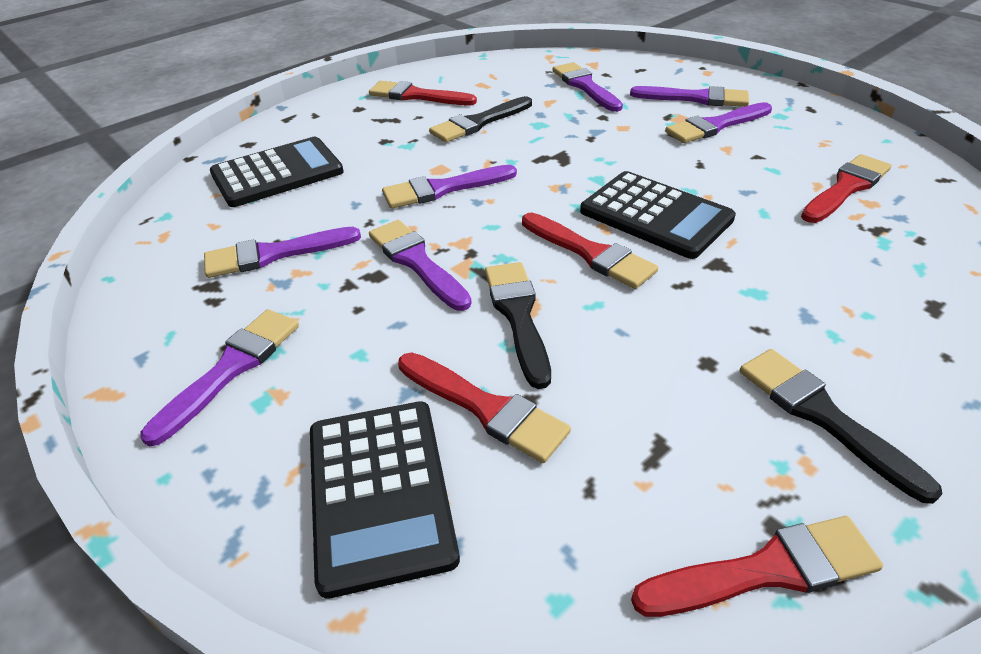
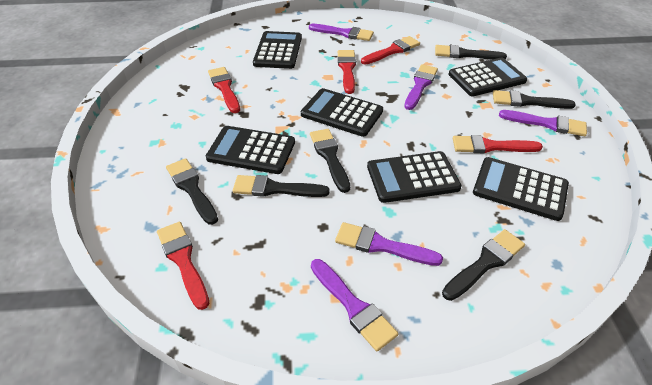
black brush: 3 -> 6
black calculator: 3 -> 6
purple brush: 7 -> 5

